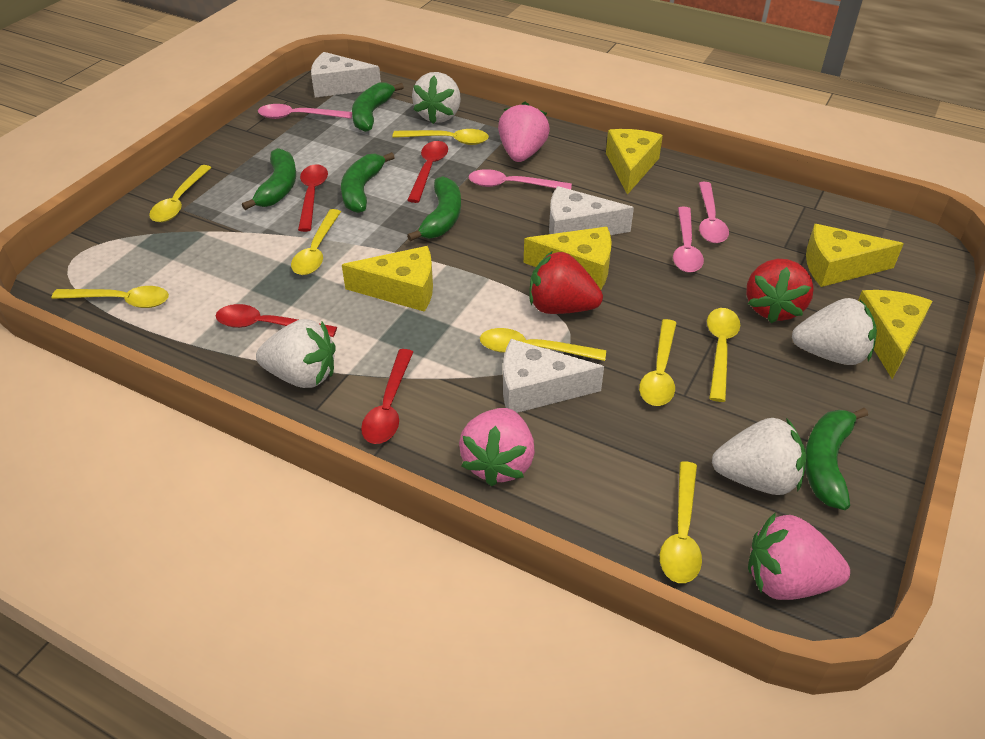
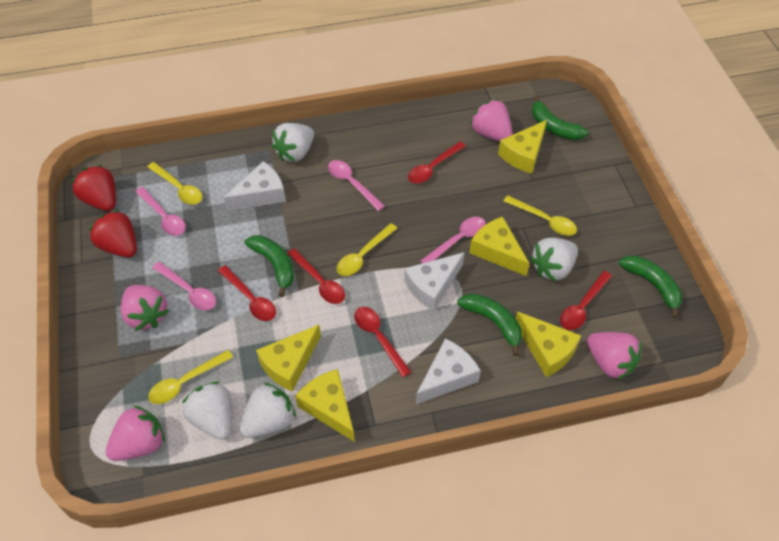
green banana: 5 -> 4
pink strawberry: 3 -> 4
red spoon: 4 -> 5
yellow spoon: 8 -> 4

